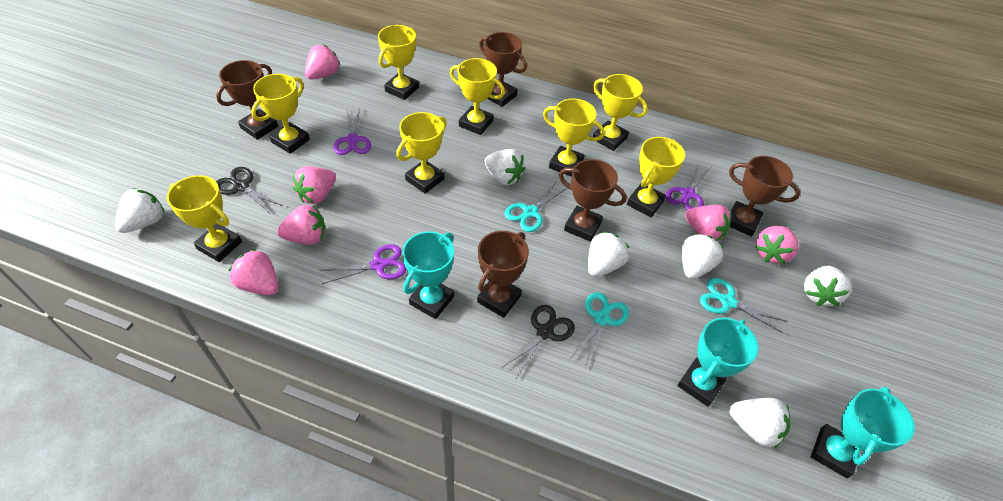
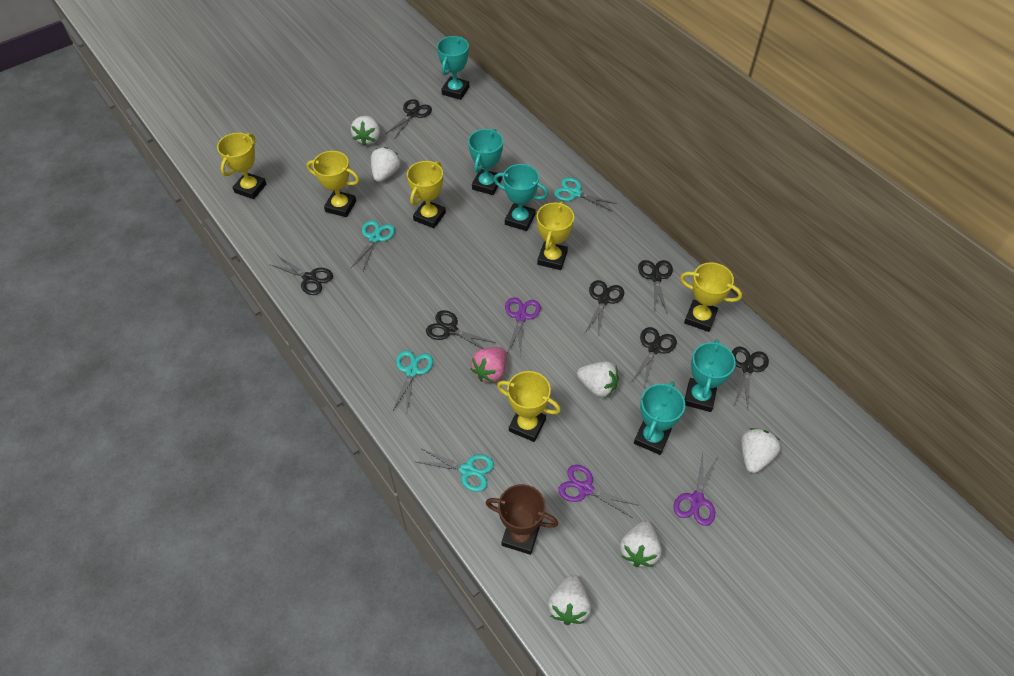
black scissors: 2 -> 7
brown trophy: 5 -> 1
pink strawberry: 6 -> 1
turquoise scissors: 3 -> 4
turquoise trophy: 3 -> 5
yellow trophy: 8 -> 6

